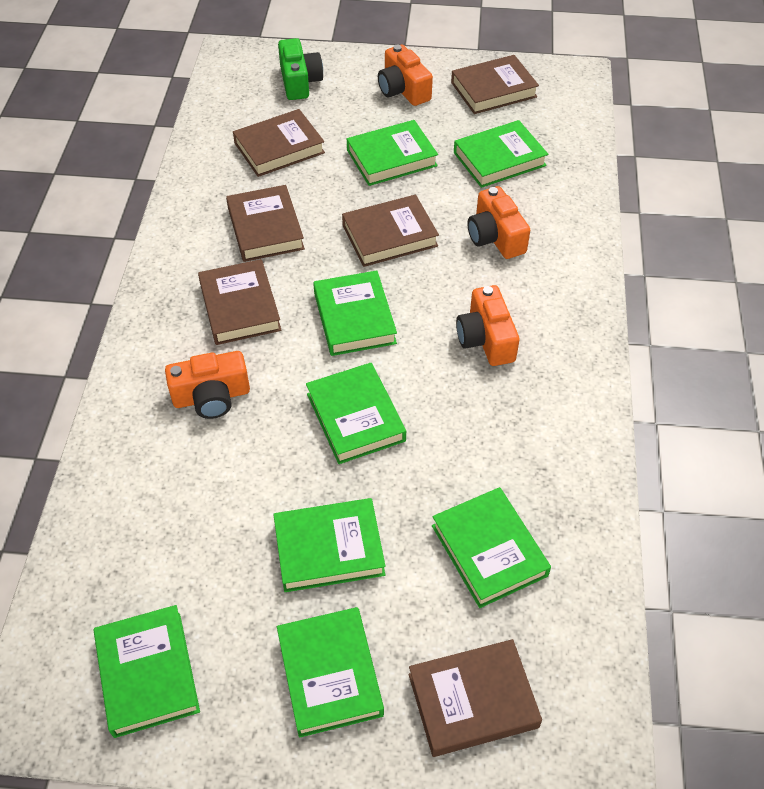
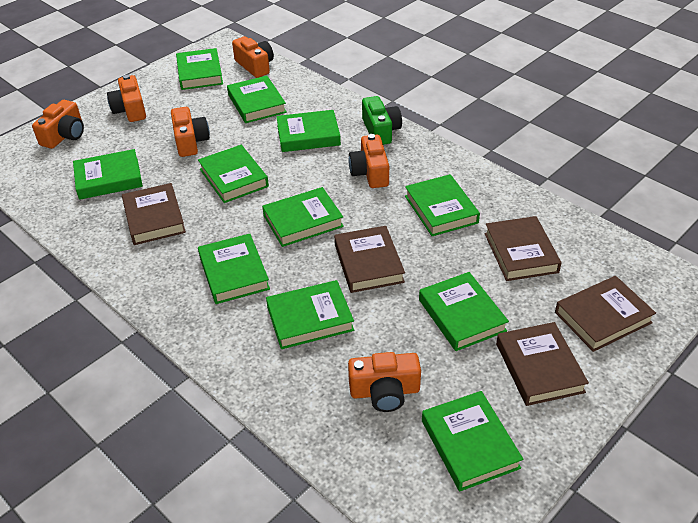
brown book: 6 -> 5
green book: 8 -> 11
orange camera: 4 -> 6

